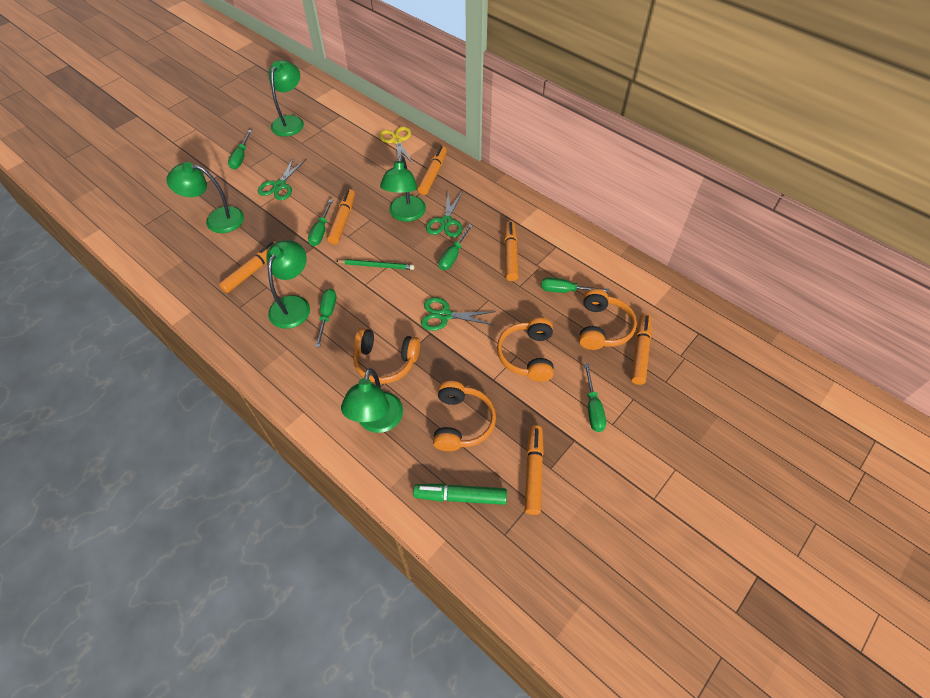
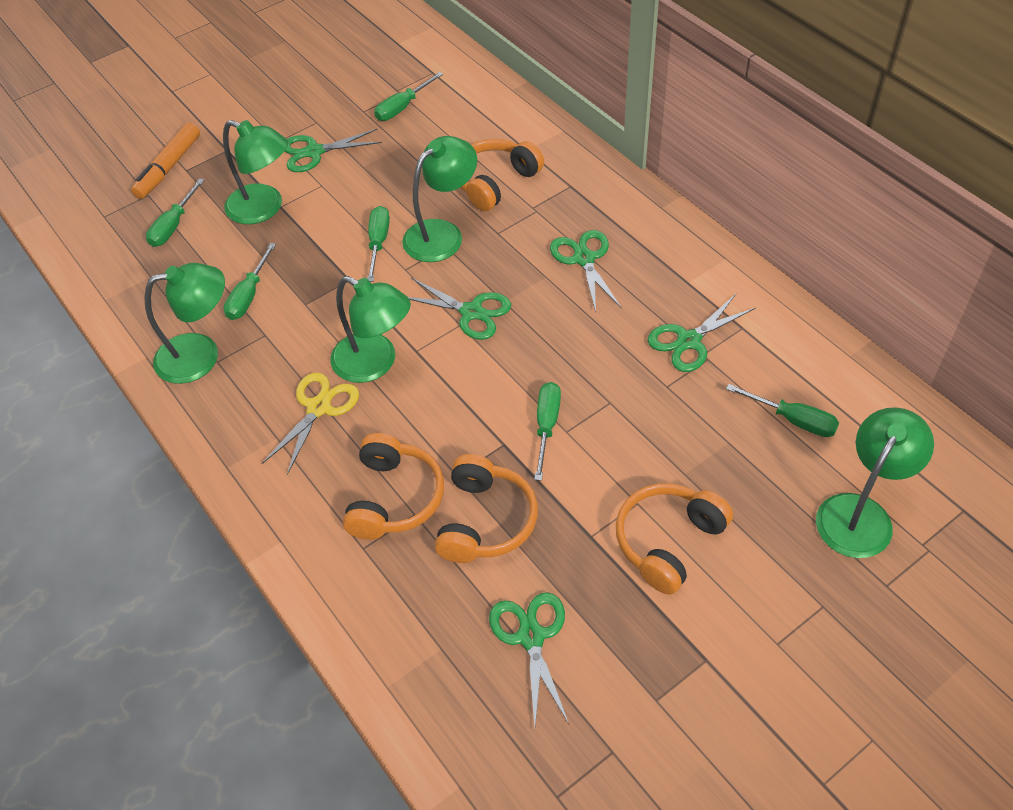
green marker: 1 -> 0
green pencil: 1 -> 0
green scissors: 3 -> 5
orange marker: 6 -> 1

